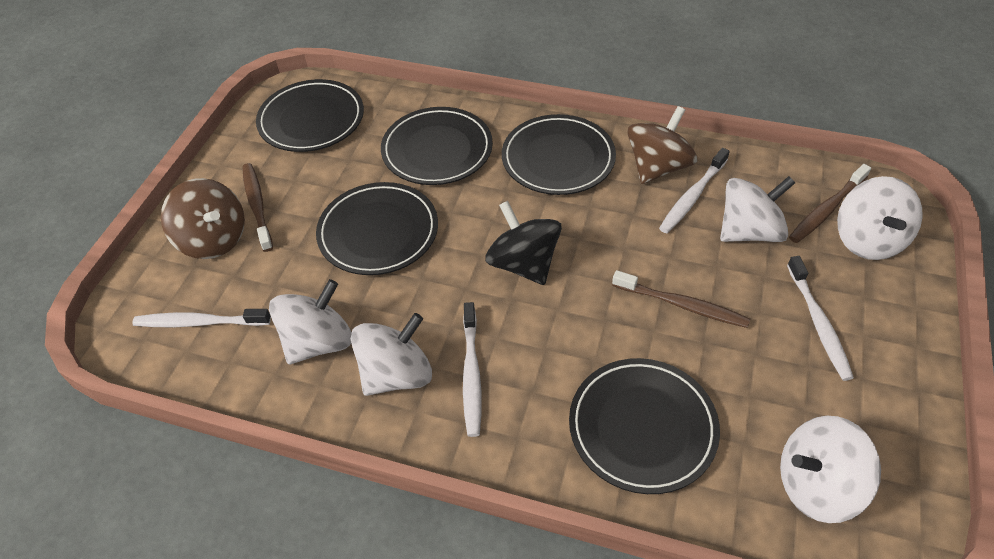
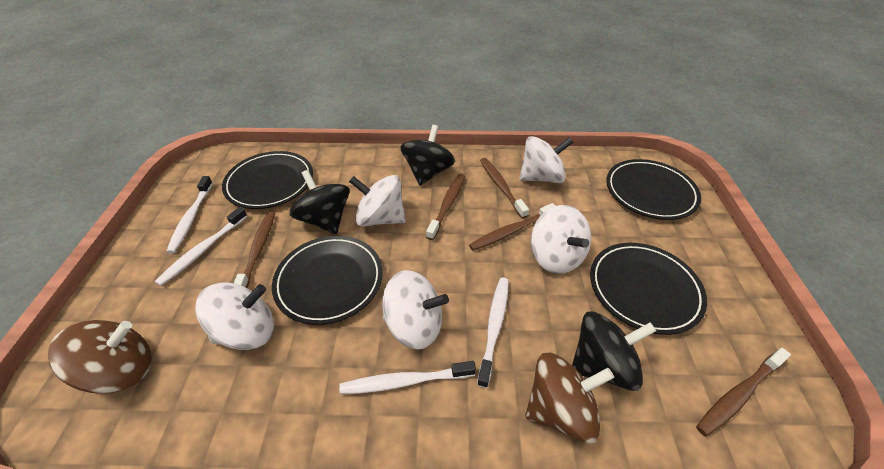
black plate: 5 -> 4
black spinning top: 1 -> 3
brown toothbrush: 3 -> 5

